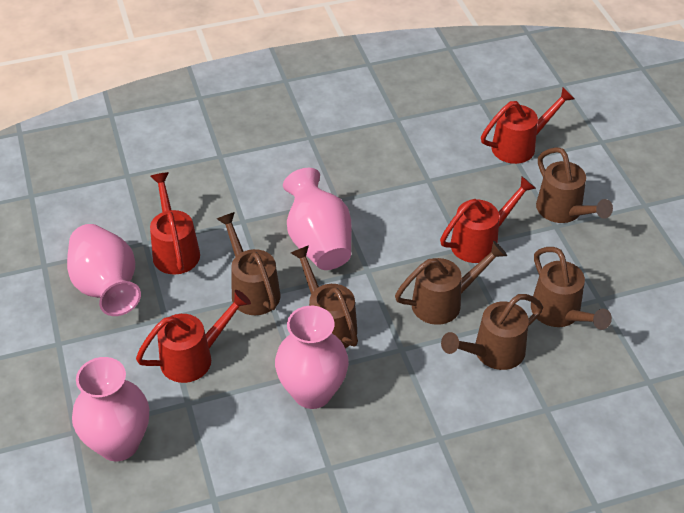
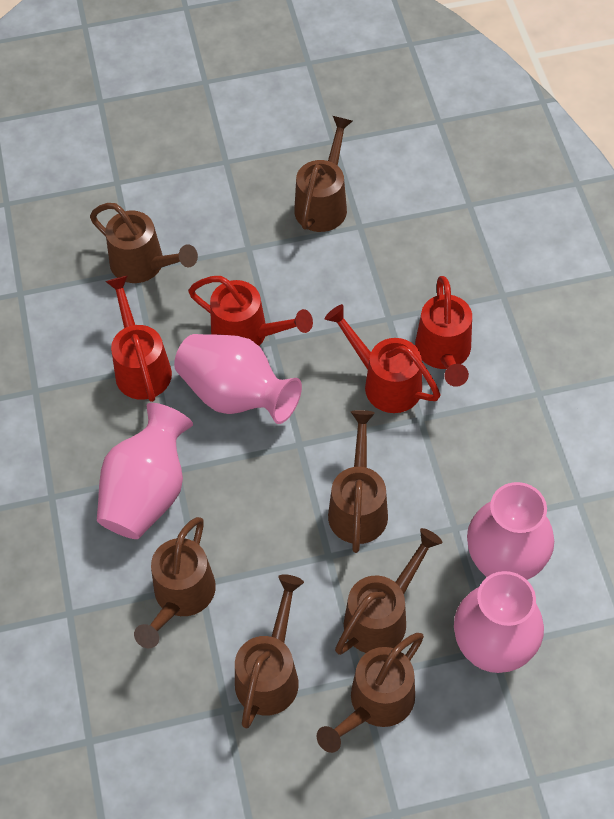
brown watering can: 6 -> 7

